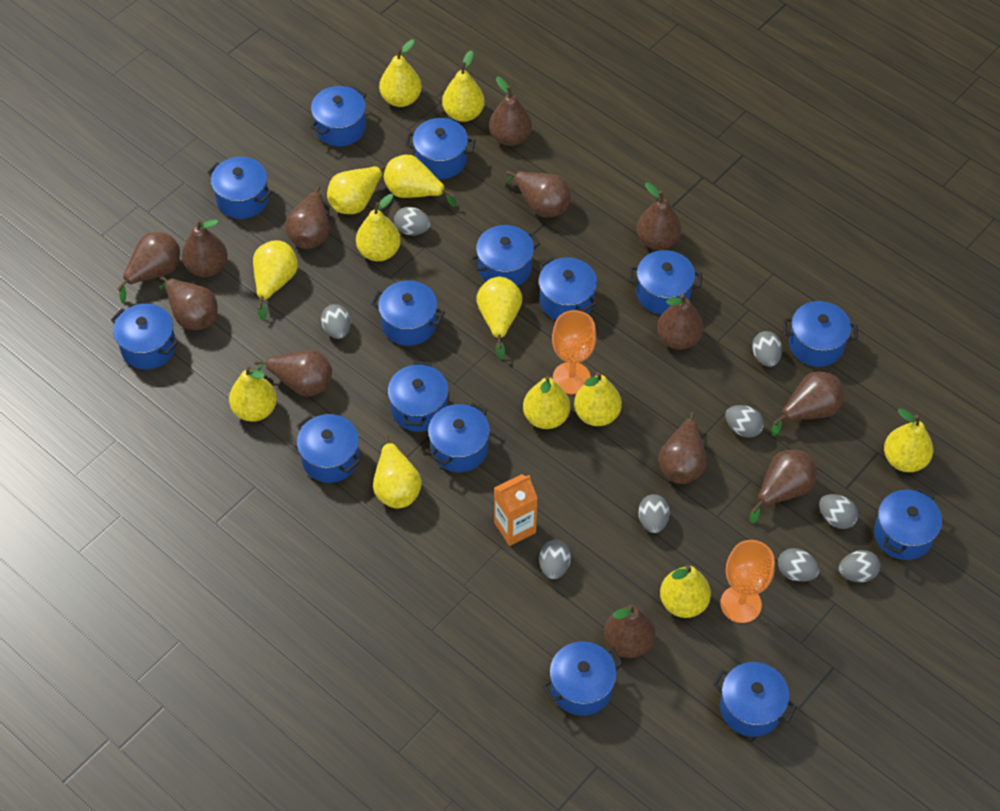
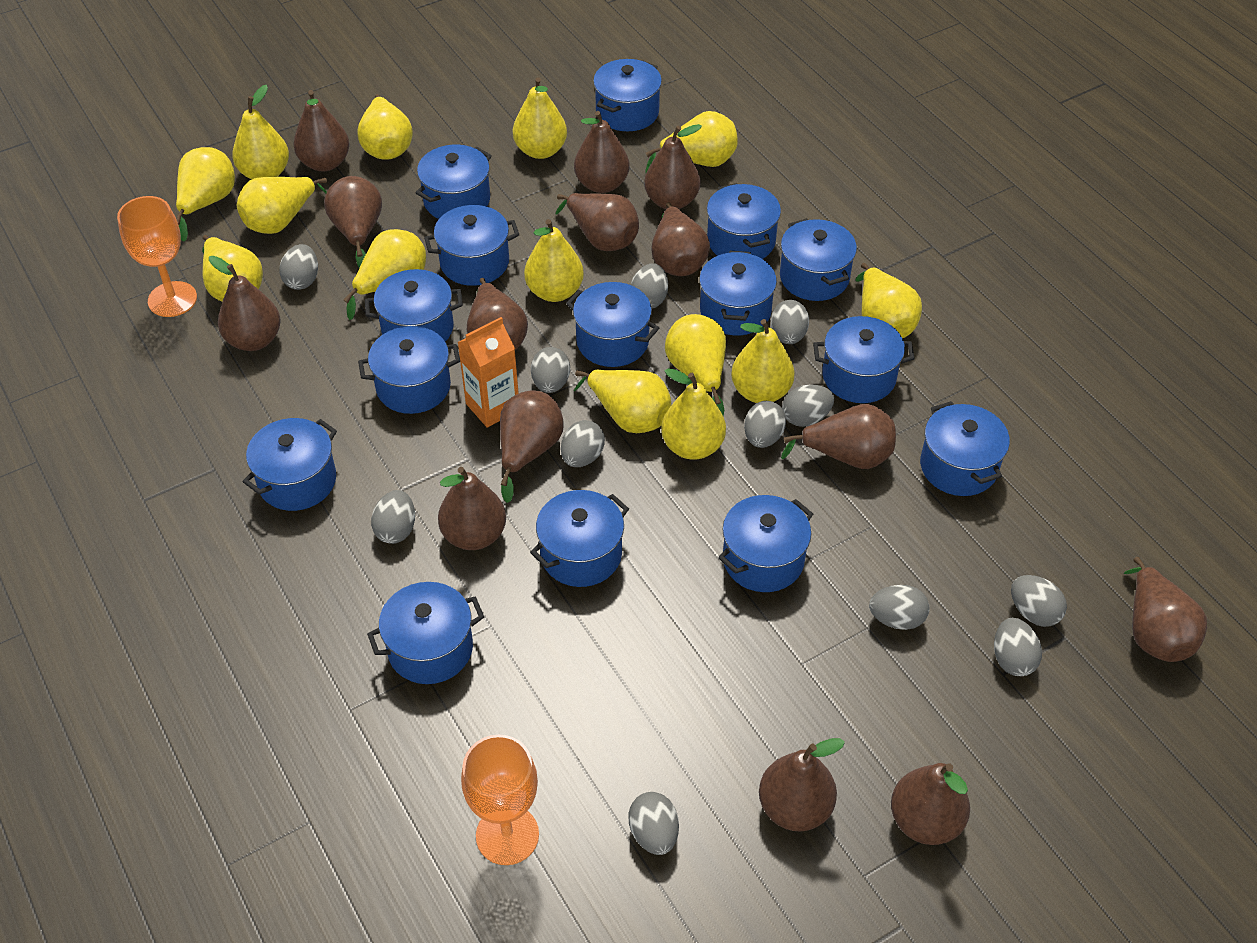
brown pear: 13 -> 14
grey egg: 9 -> 12
yellow pear: 13 -> 14

